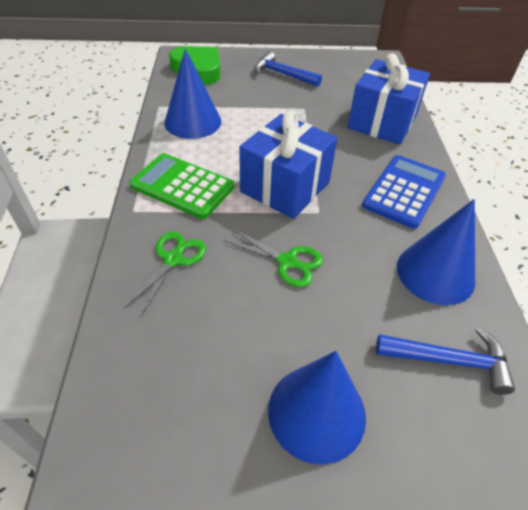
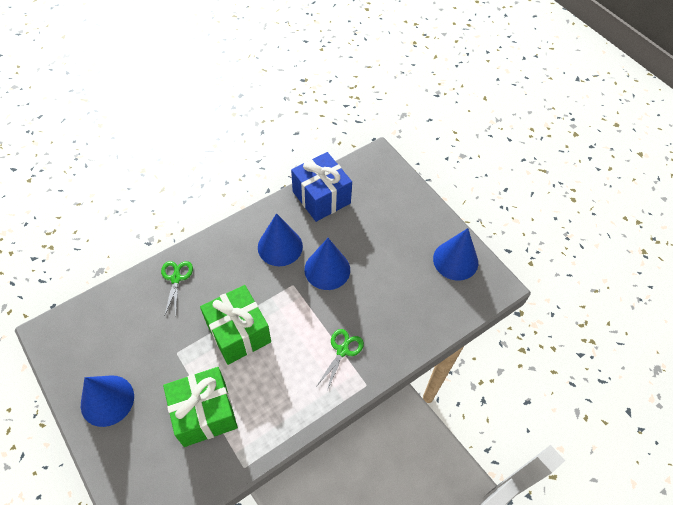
blue calculator: 1 -> 0
blue cone: 3 -> 4
blue gift: 2 -> 1
blue hammer: 2 -> 0
green calculator: 1 -> 0
green gift: 0 -> 2
green heart: 1 -> 0

